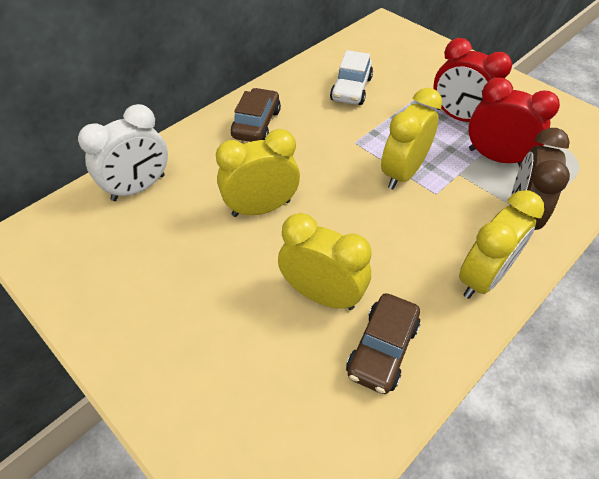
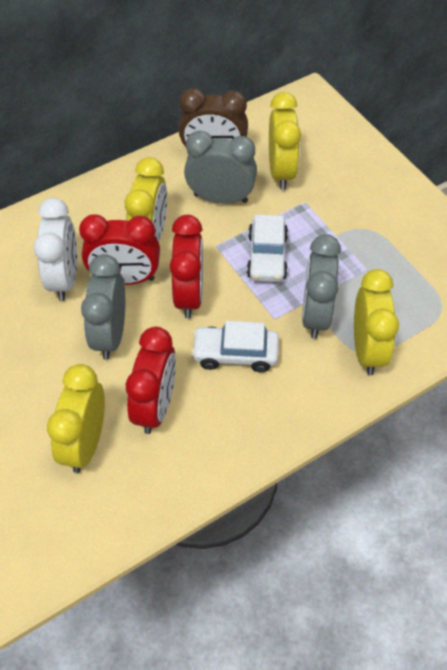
brown car: 2 -> 0
grey clock: 0 -> 3
red clock: 2 -> 3
white car: 1 -> 2

